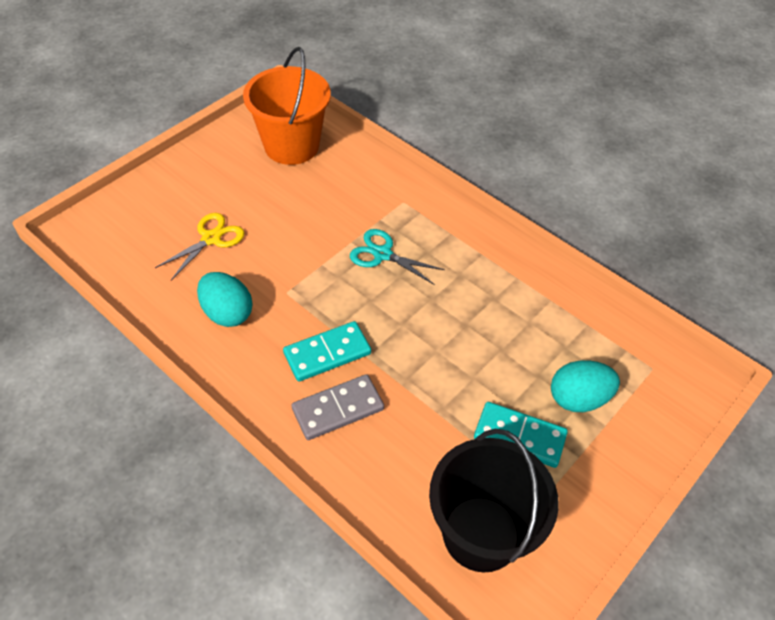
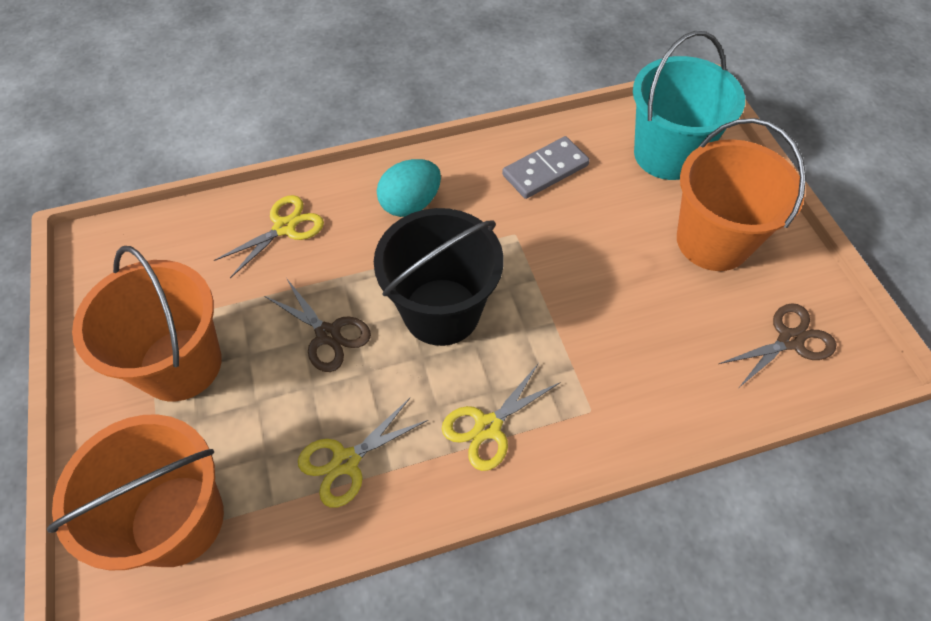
brown scissors: 0 -> 2
orange bucket: 1 -> 3
turquoise bucket: 0 -> 1
turquoise domino: 2 -> 0
turquoise egg: 2 -> 1
turquoise scissors: 1 -> 0
yellow scissors: 1 -> 3

